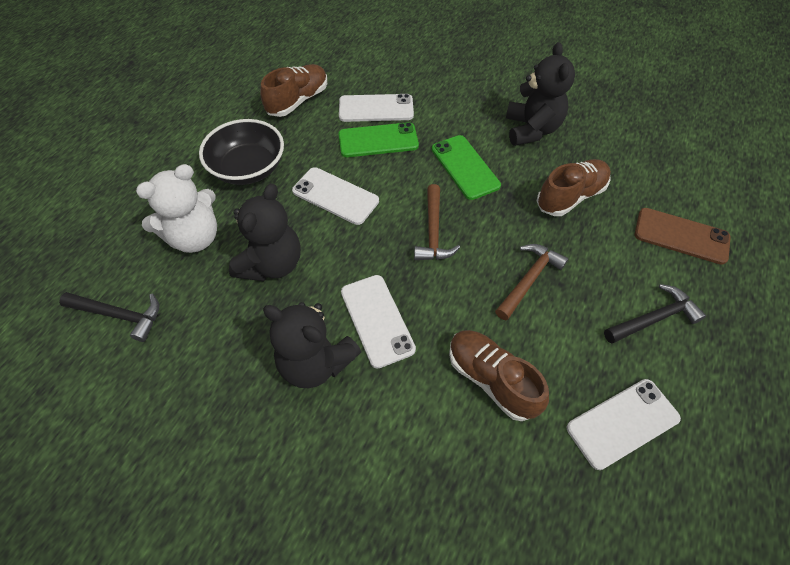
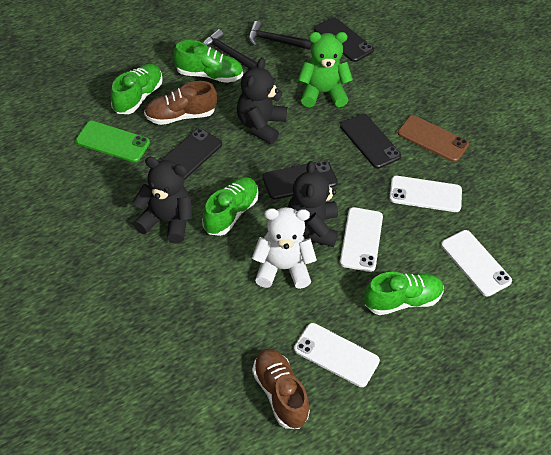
black bowl: 1 -> 0
black phone: 0 -> 4
brown hammer: 2 -> 0
brown shoe: 3 -> 2
green phone: 2 -> 1
green shoe: 0 -> 4
green teddy bear: 0 -> 1

